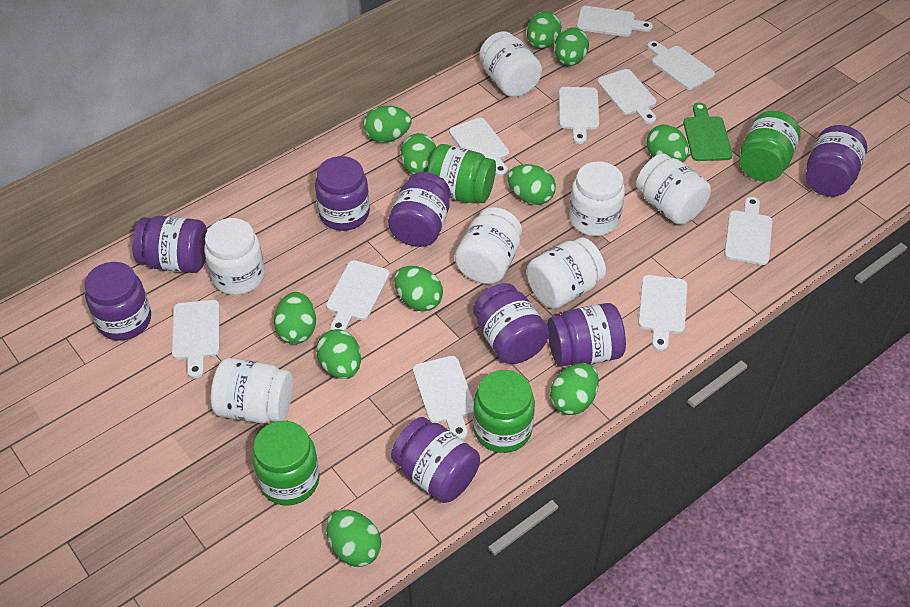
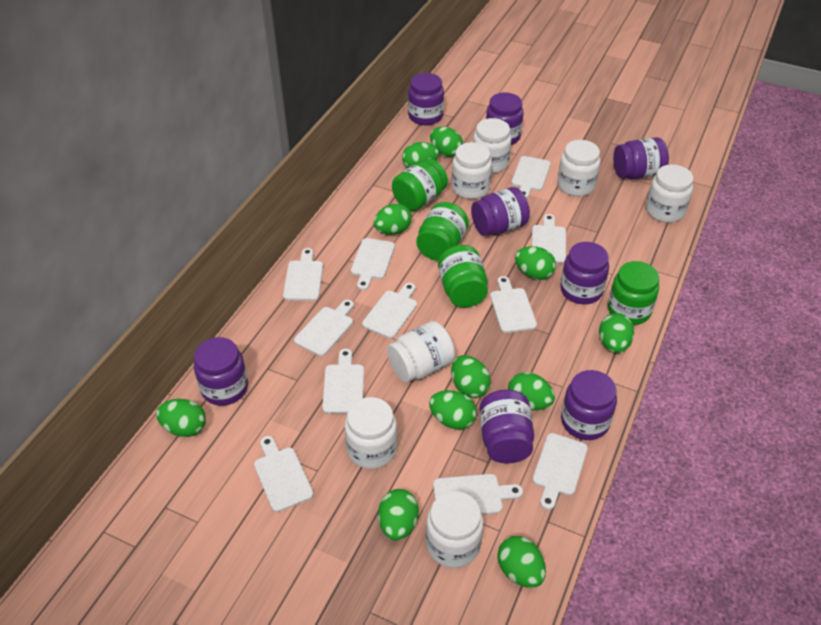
green cutting board: 1 -> 0
white cutting board: 10 -> 11

